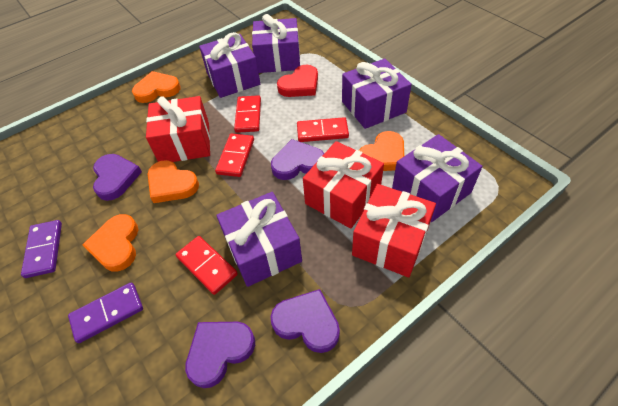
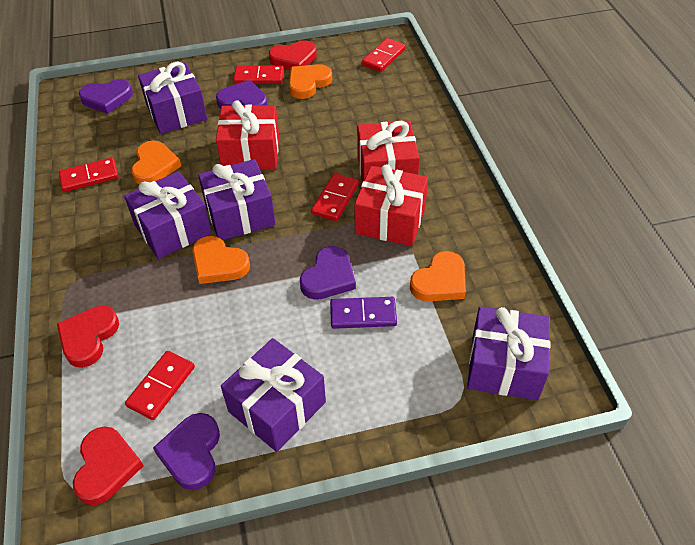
purple domino: 2 -> 1
red domino: 4 -> 5
red heart: 1 -> 3

